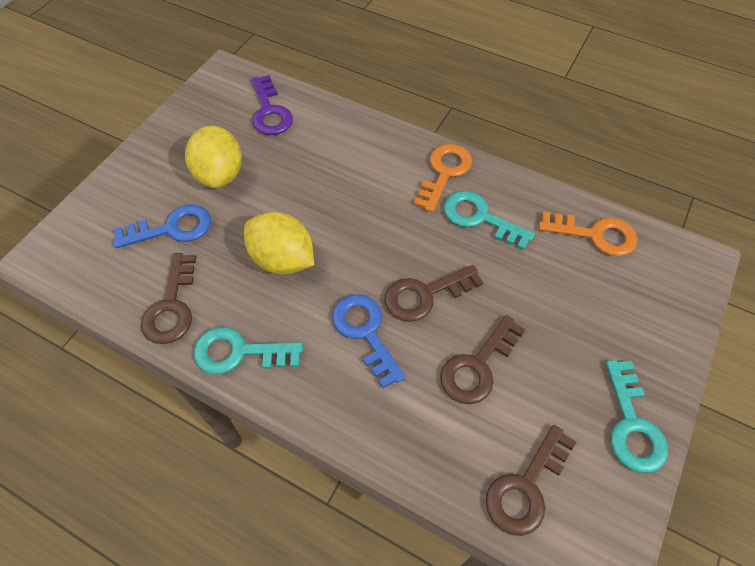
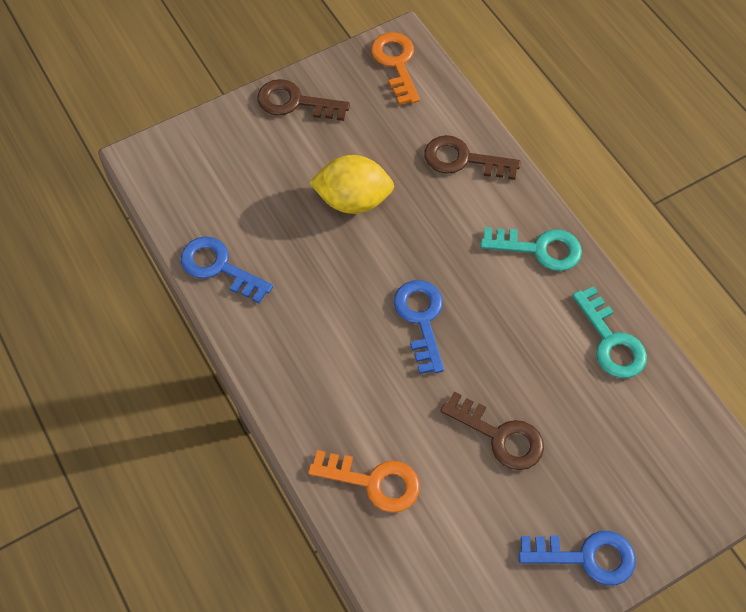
blue key: 2 -> 3
brown key: 4 -> 3
purple key: 1 -> 0
turquoise key: 3 -> 2
yellow lemon: 2 -> 1

